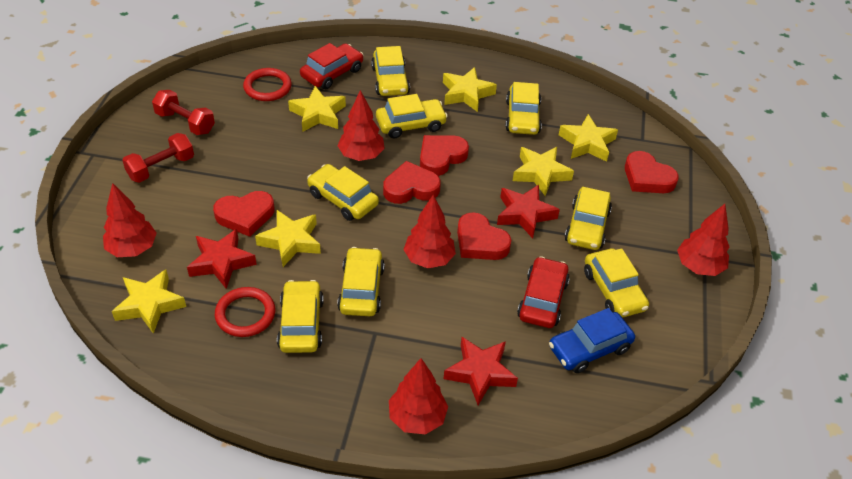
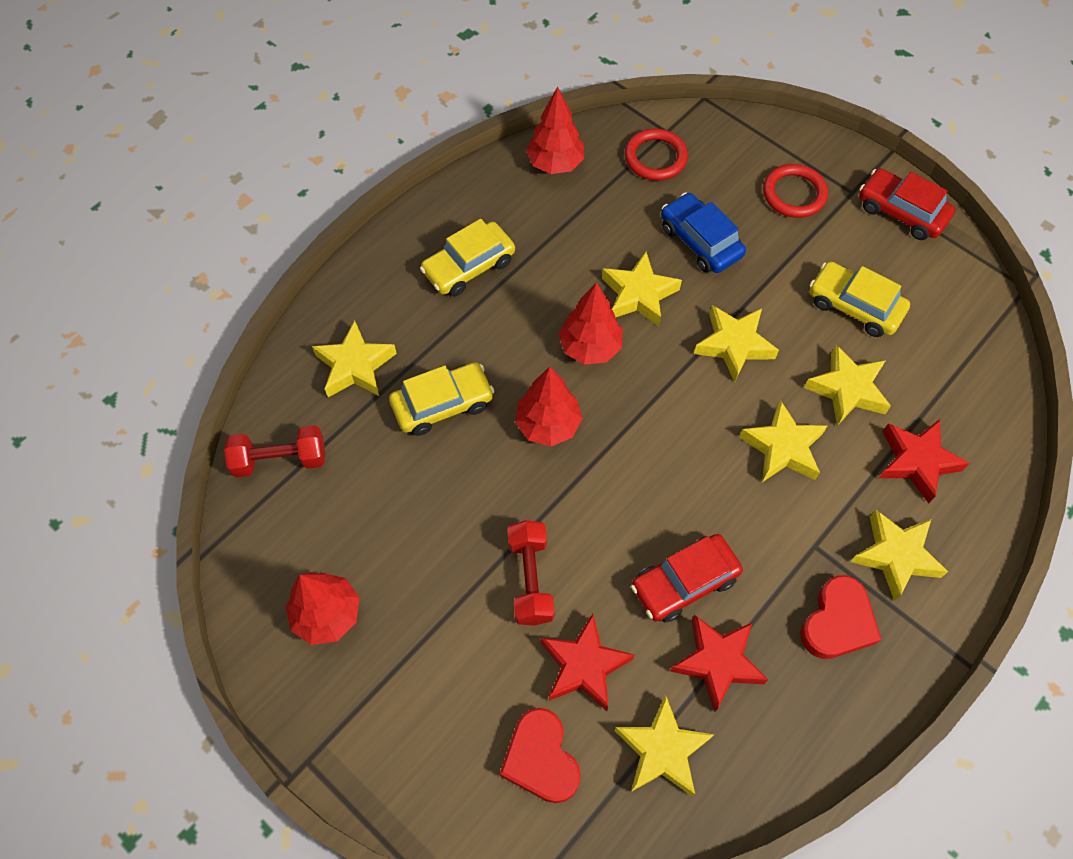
red heart: 5 -> 2
red tree: 5 -> 4
yellow car: 8 -> 3
yellow star: 6 -> 7

